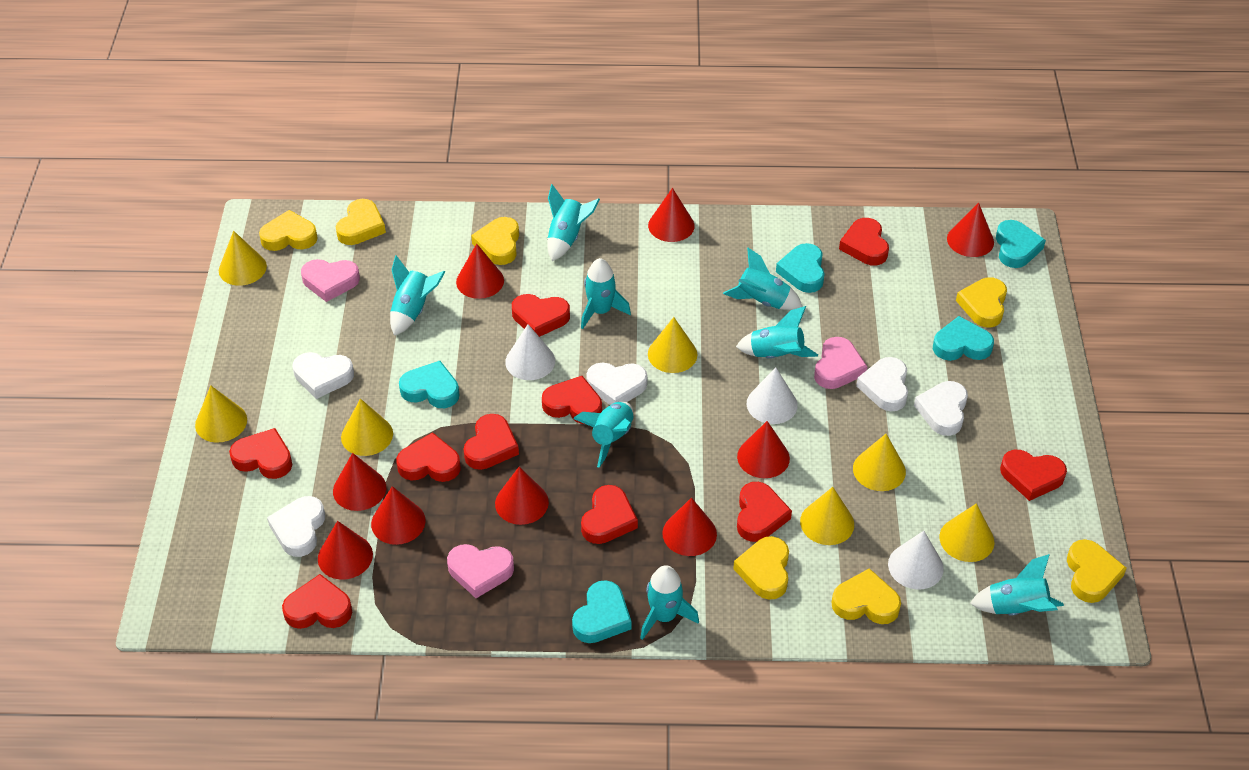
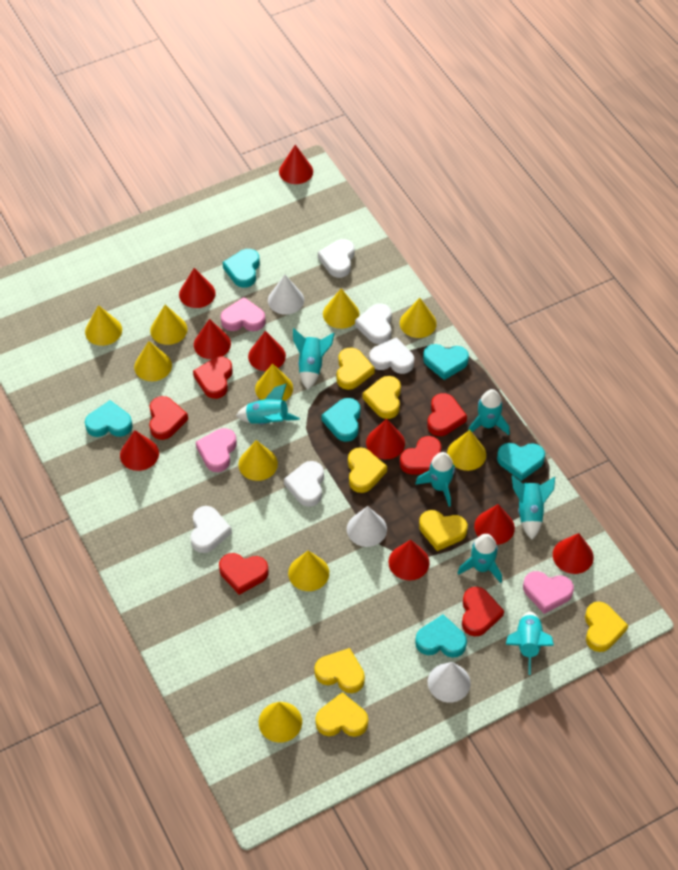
red heart: 10 -> 6
turquoise heart: 5 -> 6
turquoise rocket: 8 -> 7
yellow cone: 7 -> 10

